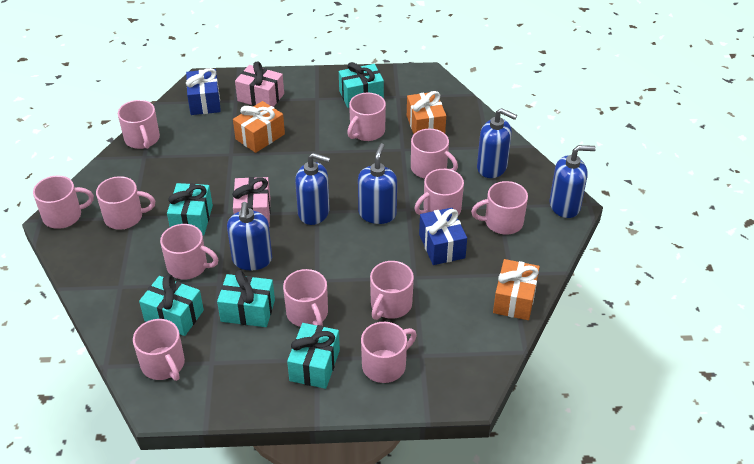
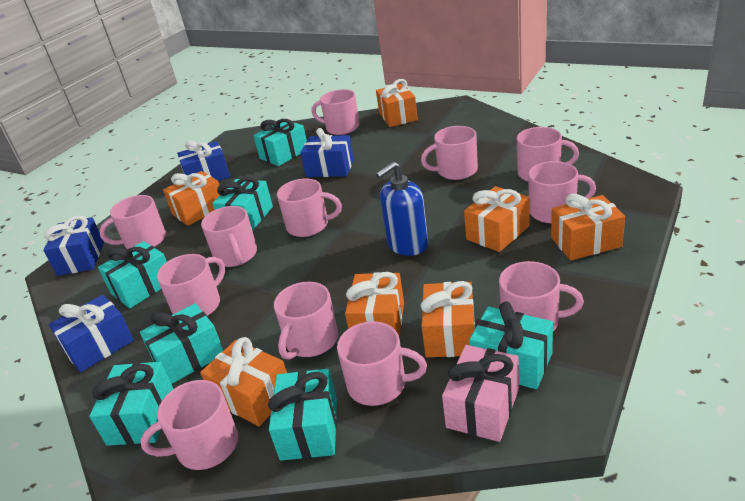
blue gift: 2 -> 4
blue soap dispenser: 5 -> 1
orange gift: 3 -> 7
pink gift: 2 -> 1
turquoise gift: 5 -> 7

